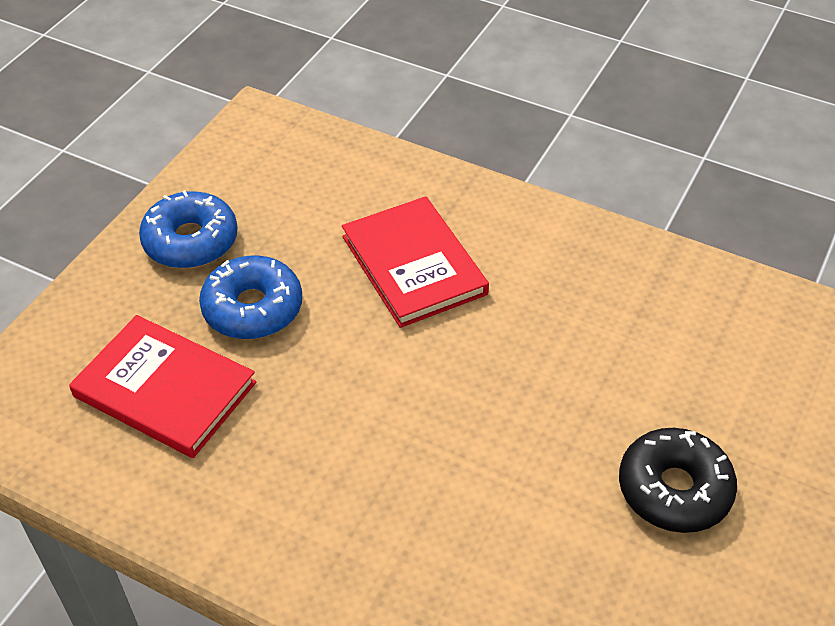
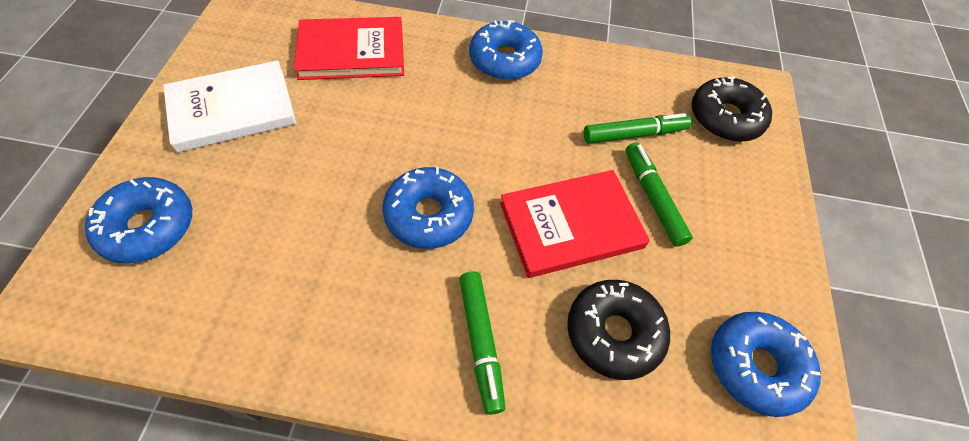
black donut: 1 -> 2
blue donut: 2 -> 4
green marker: 0 -> 3
white book: 0 -> 1

